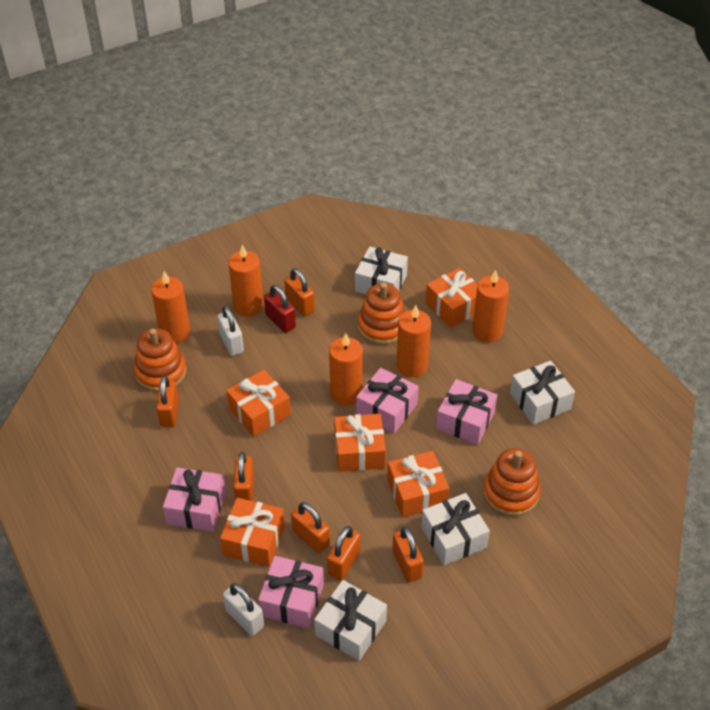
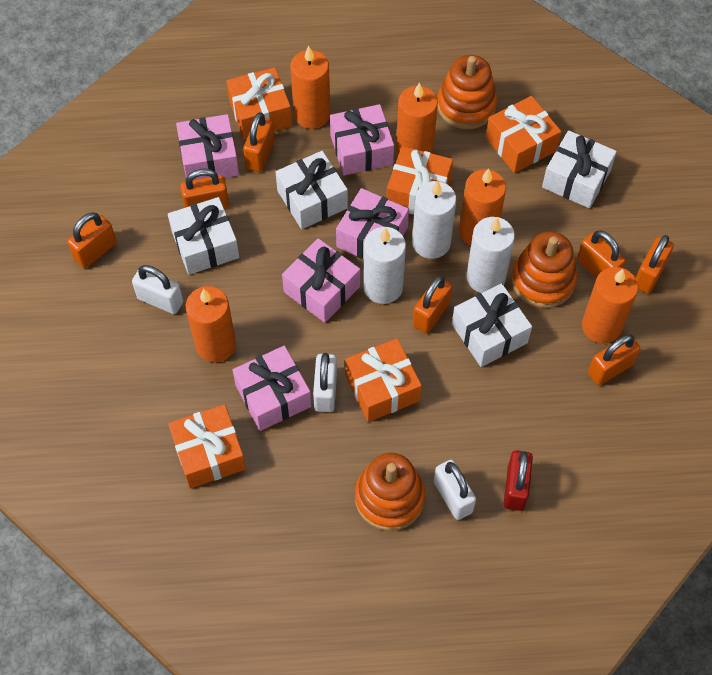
orange padlock: 6 -> 7
pink gift: 4 -> 5
white candle: 0 -> 3
white padlock: 2 -> 3

